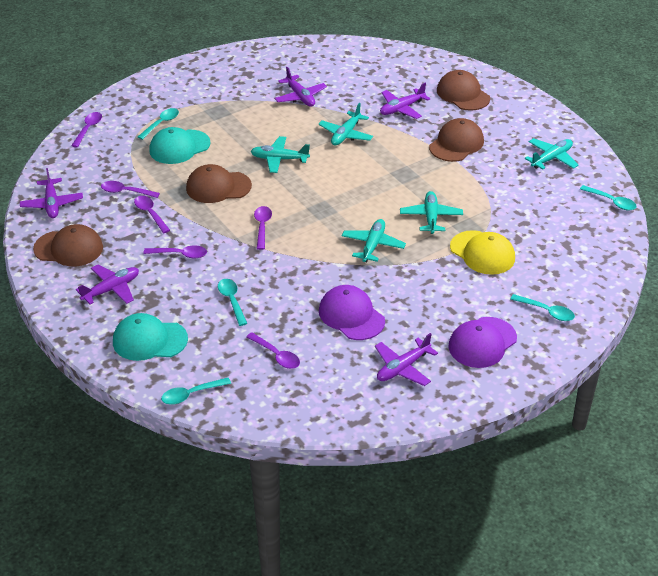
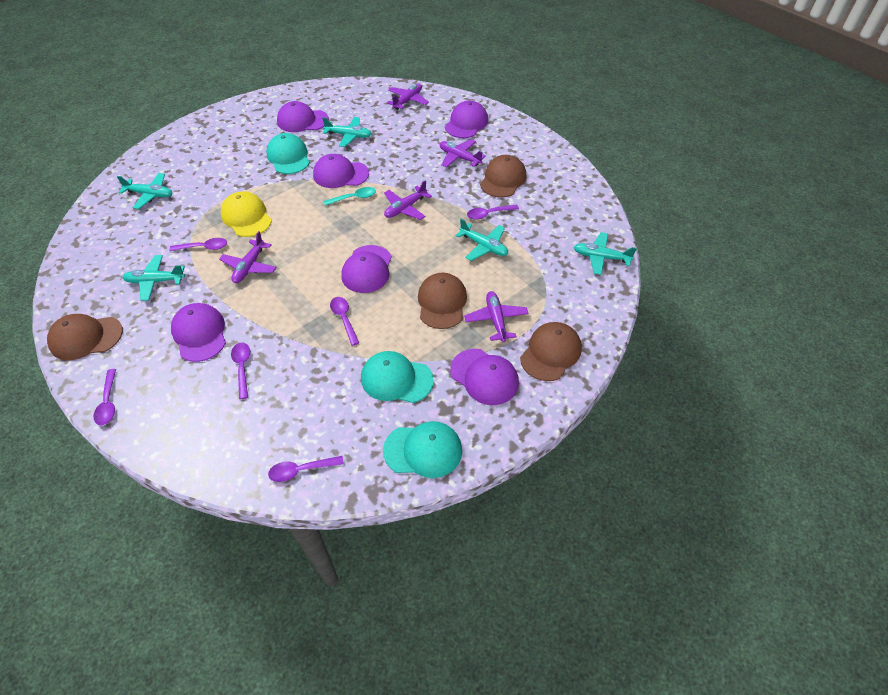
purple cap: 2 -> 6
turquoise cap: 2 -> 3
turquoise spoon: 5 -> 1

